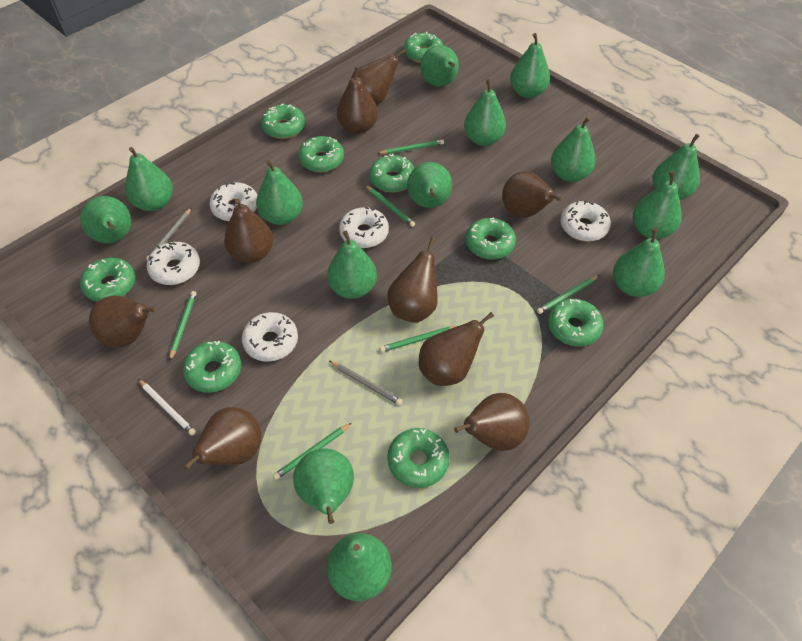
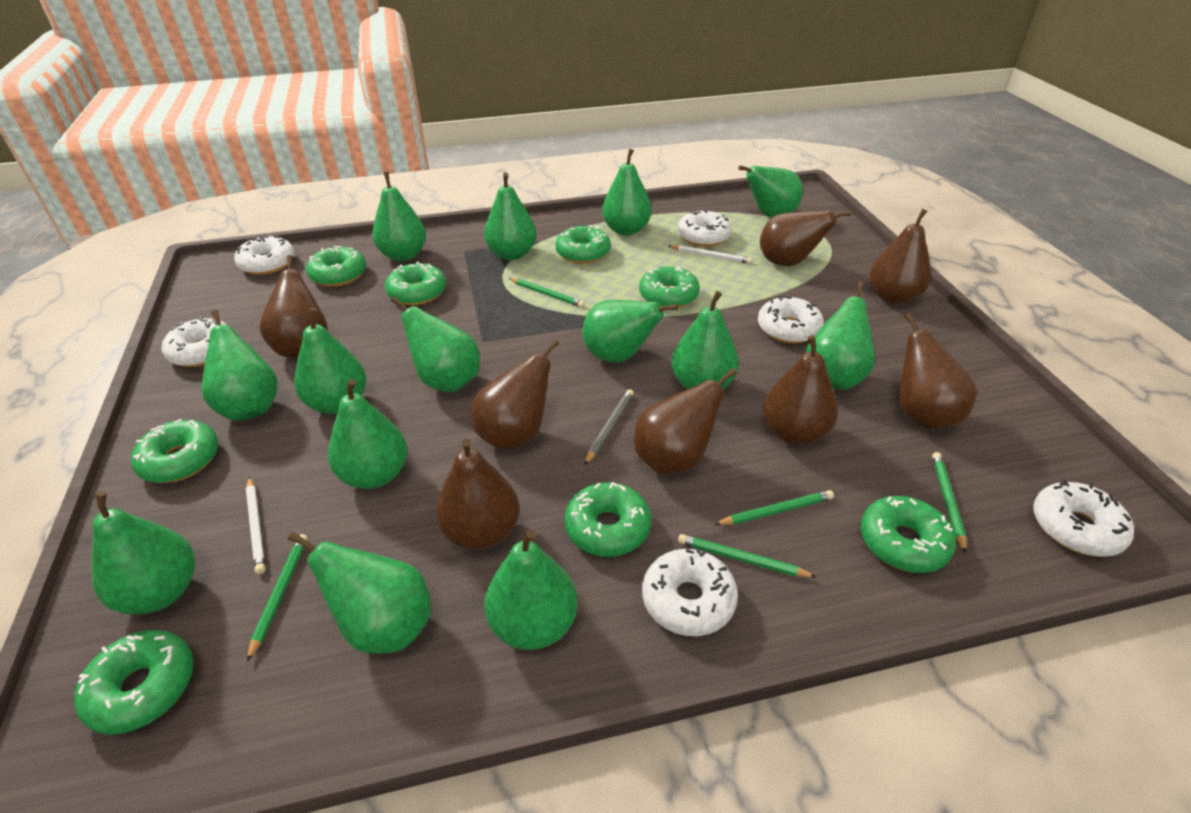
brown pear: 9 -> 8
green donut: 9 -> 8
green pencil: 6 -> 5
grey pencil: 2 -> 1
white donut: 5 -> 6
white pencil: 1 -> 2

